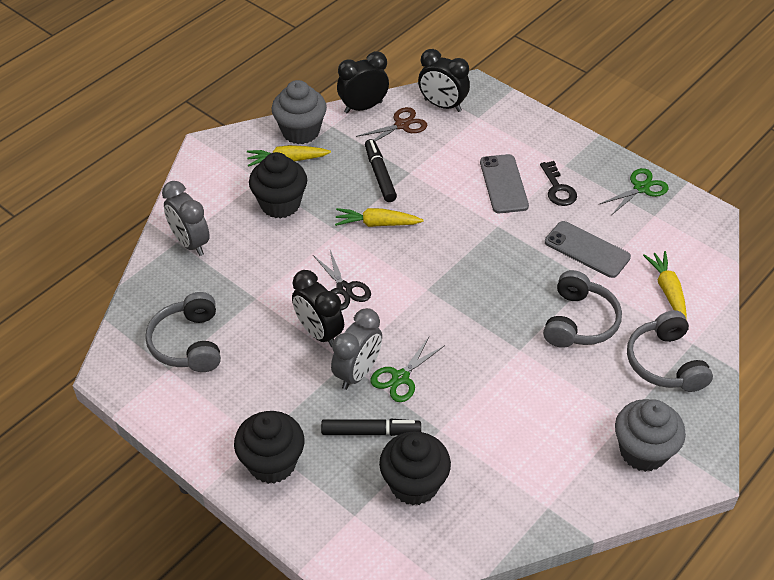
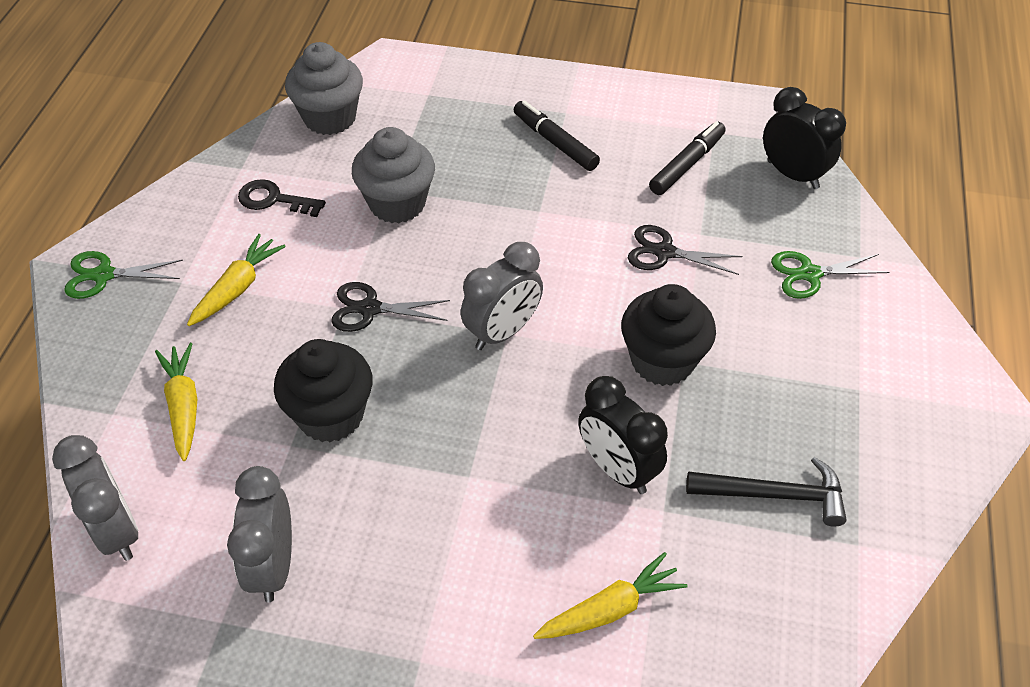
black clock: 3 -> 2
black cupcake: 3 -> 2
black hammer: 0 -> 1
black scissors: 1 -> 2
brown scissors: 1 -> 0
grey clock: 2 -> 3
grey headphones: 3 -> 0
grey phone: 2 -> 0

